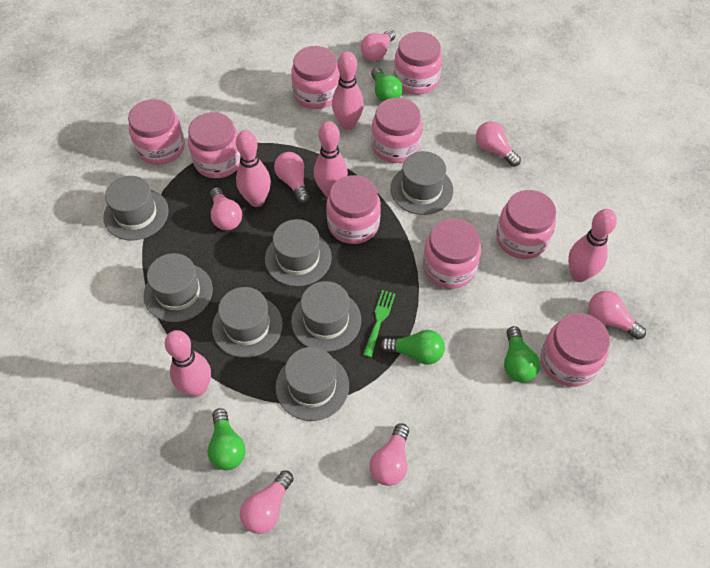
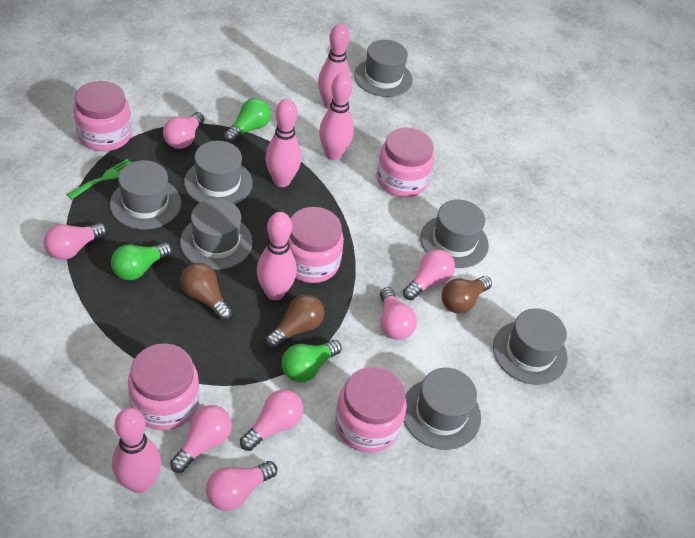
brown light bulb: 0 -> 3
green light bulb: 4 -> 3
pink jar: 9 -> 5

